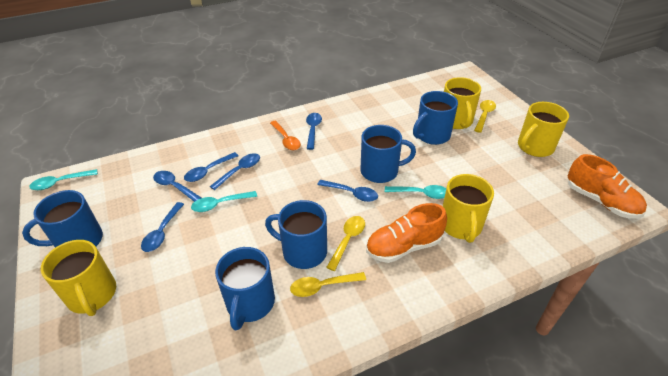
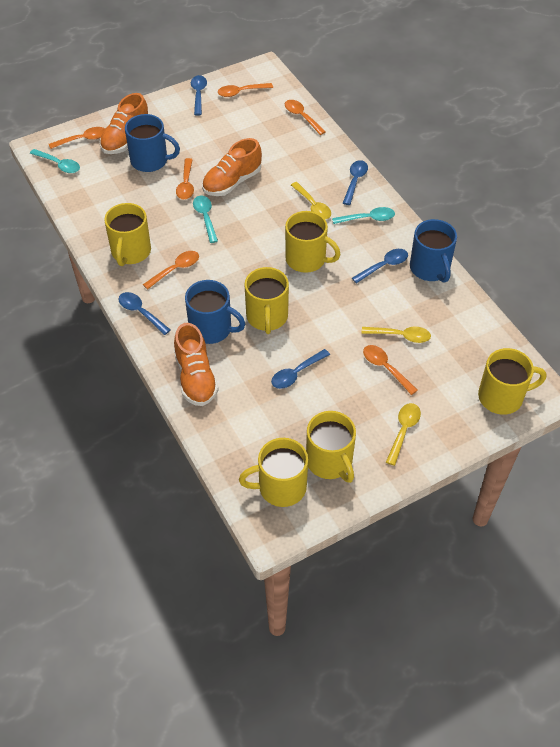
blue mug: 5 -> 3
blue spoon: 6 -> 5
orange shoe: 2 -> 3
orange spoon: 1 -> 6
yellow mug: 4 -> 6

